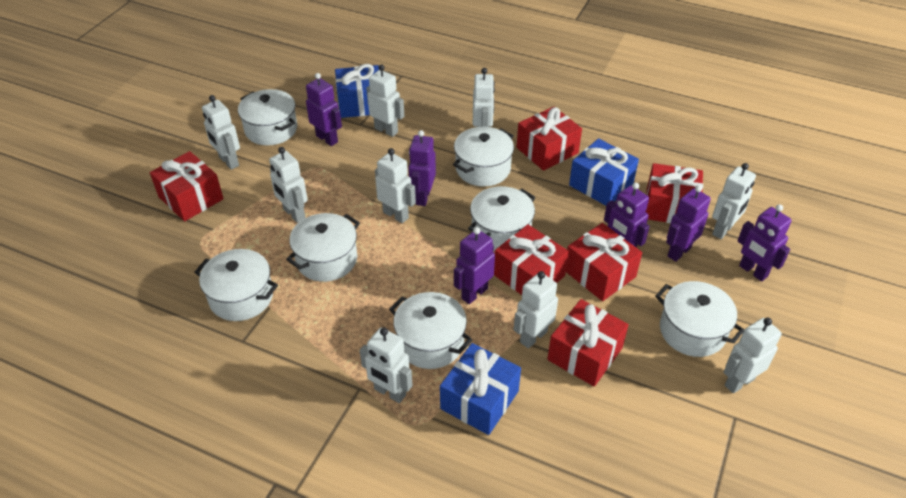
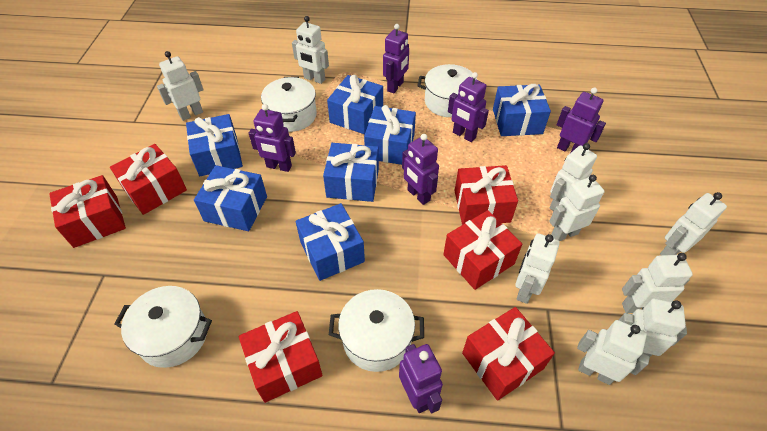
blue gift: 3 -> 7
white pot: 7 -> 4

